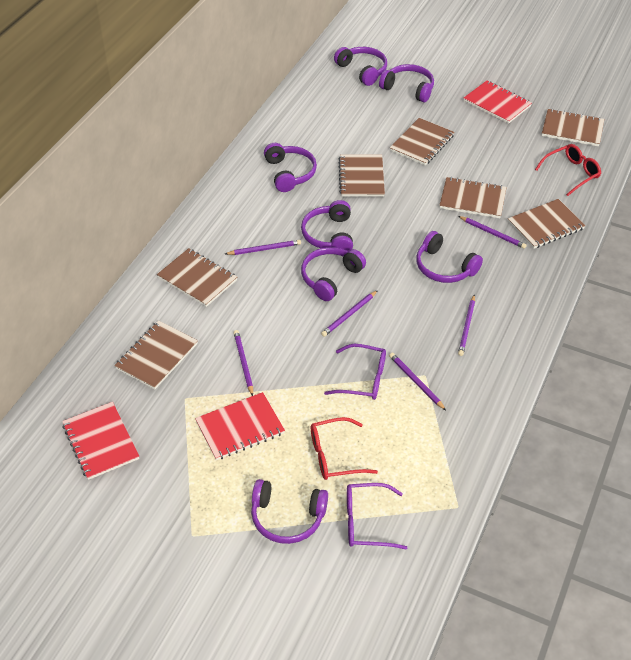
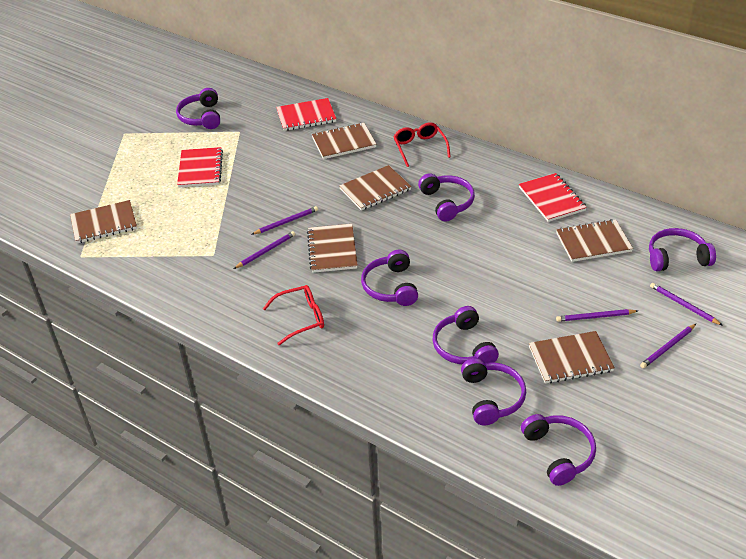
brown notebook: 7 -> 6
purple glasses: 2 -> 0
purple pencil: 6 -> 5

